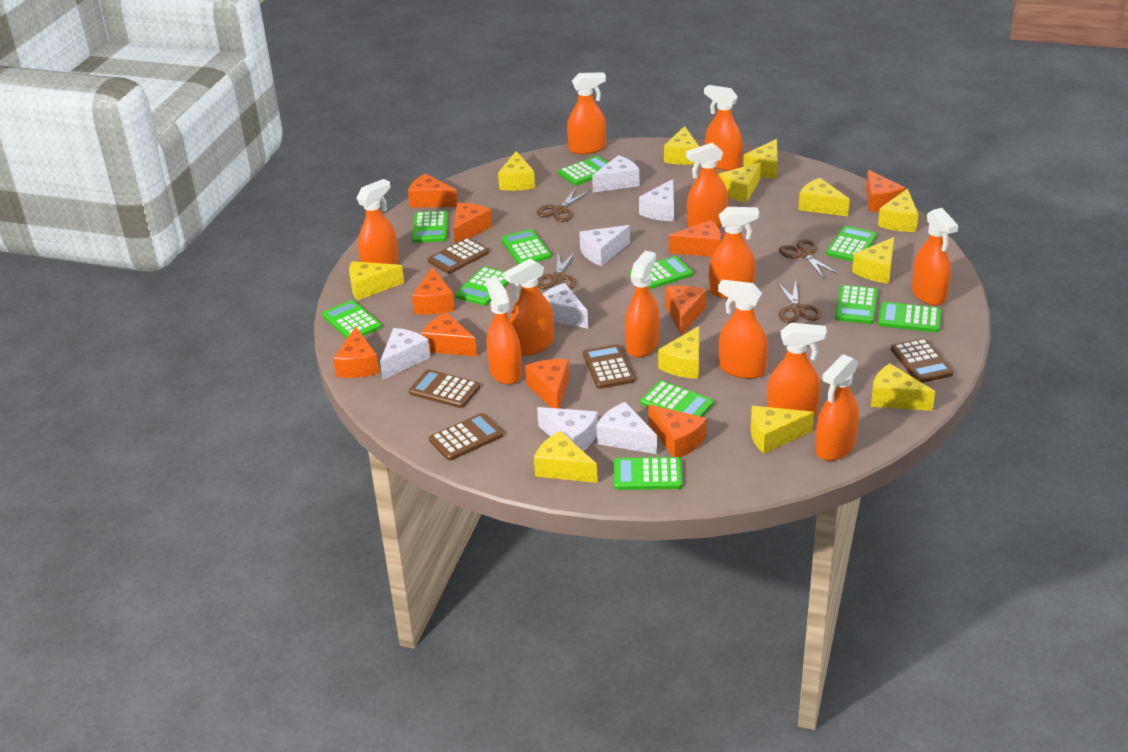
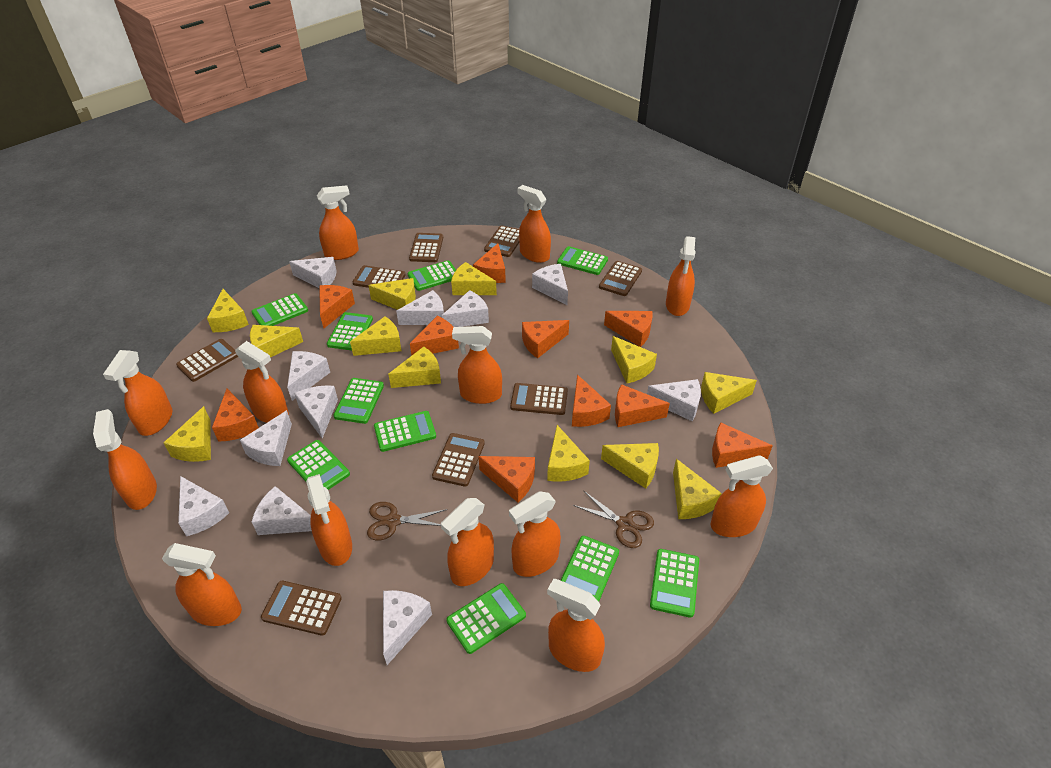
brown calculator: 5 -> 8
brown scissors: 4 -> 2
green calculator: 11 -> 10
orange spray bottle: 12 -> 13
white cheese: 7 -> 11

